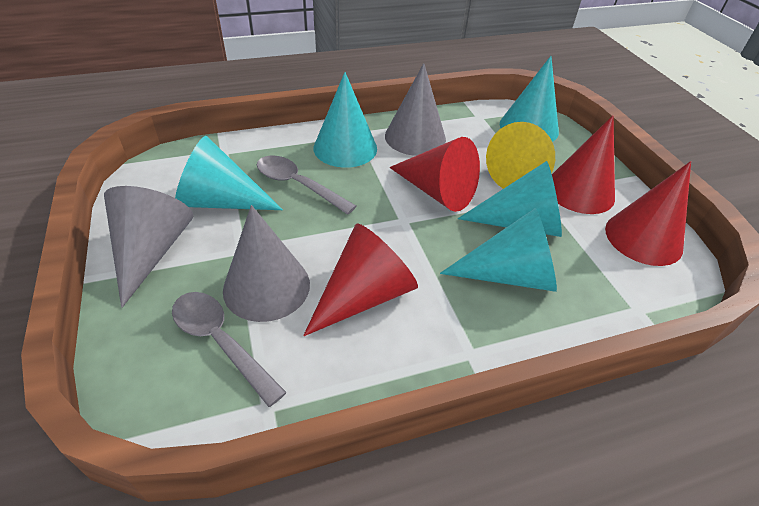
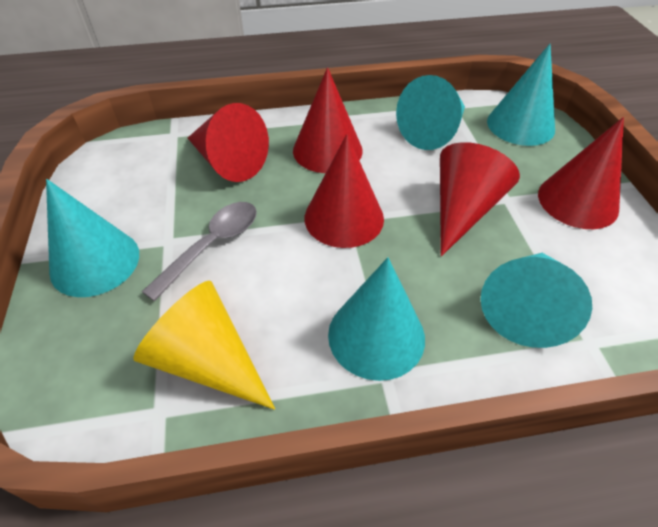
grey cone: 3 -> 0
grey spoon: 2 -> 1
red cone: 4 -> 5

